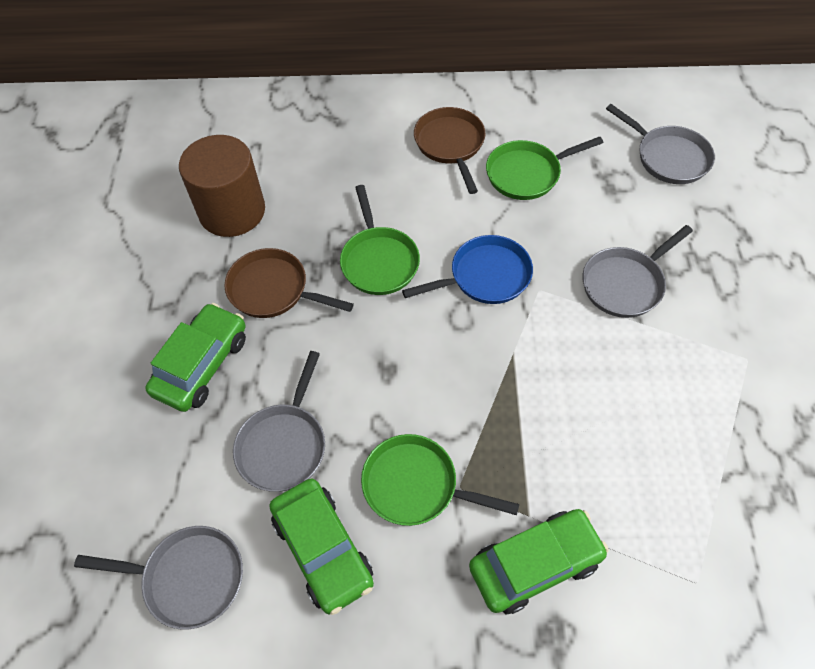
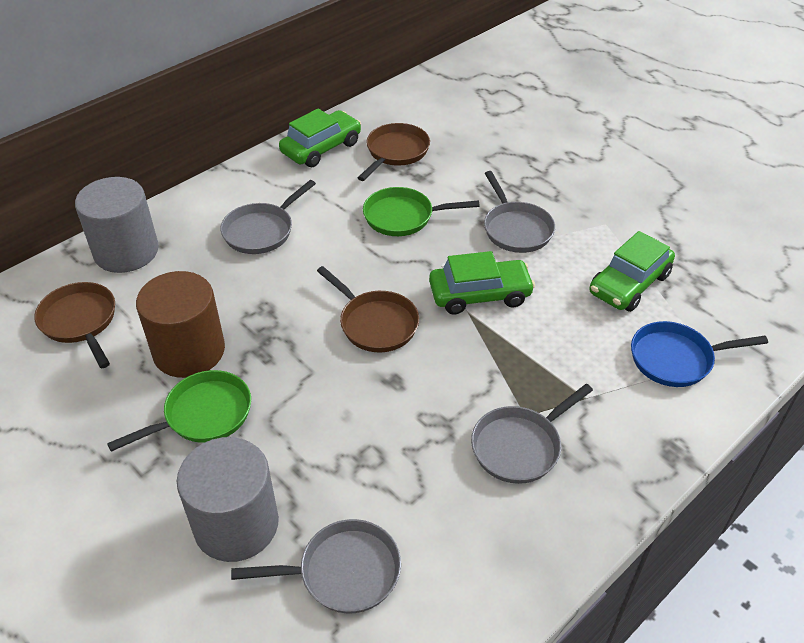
brown pan: 2 -> 3
green pan: 3 -> 2
grey cylinder: 0 -> 2

